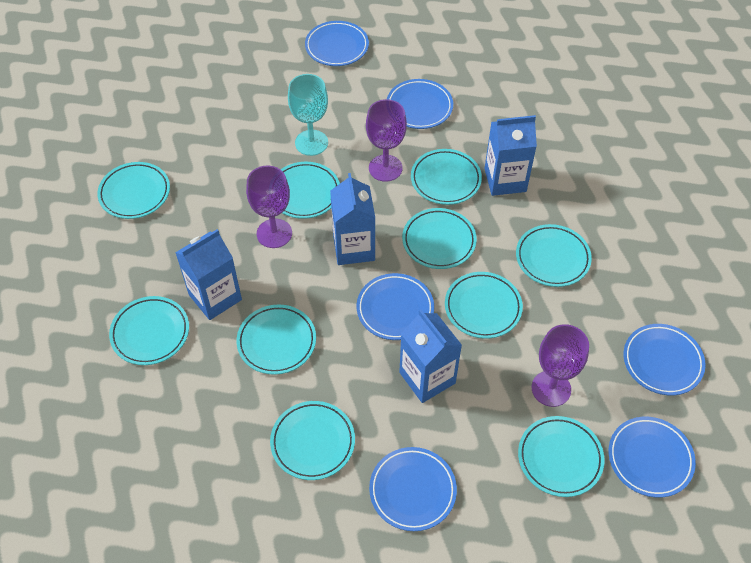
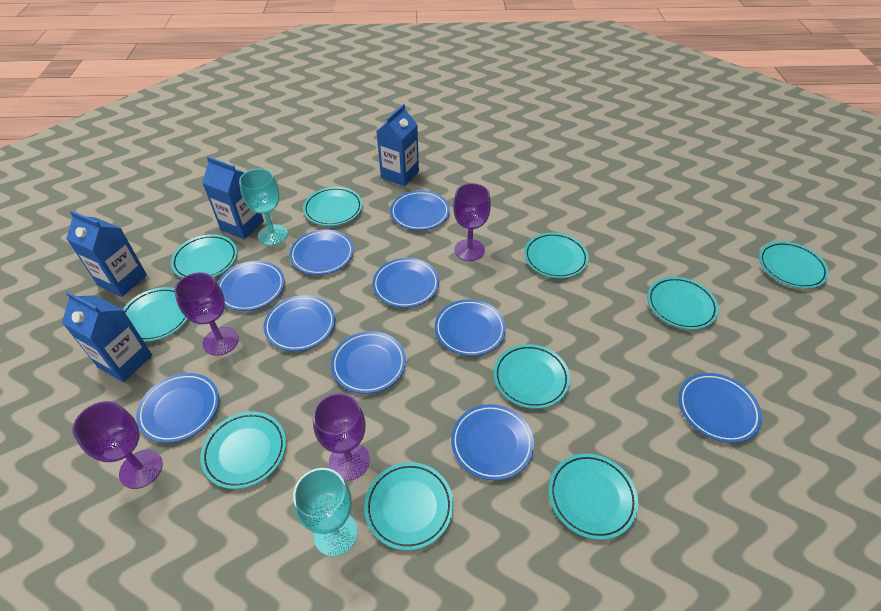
blue plate: 6 -> 10
purple goblet: 3 -> 4
turquoise goblet: 1 -> 2

